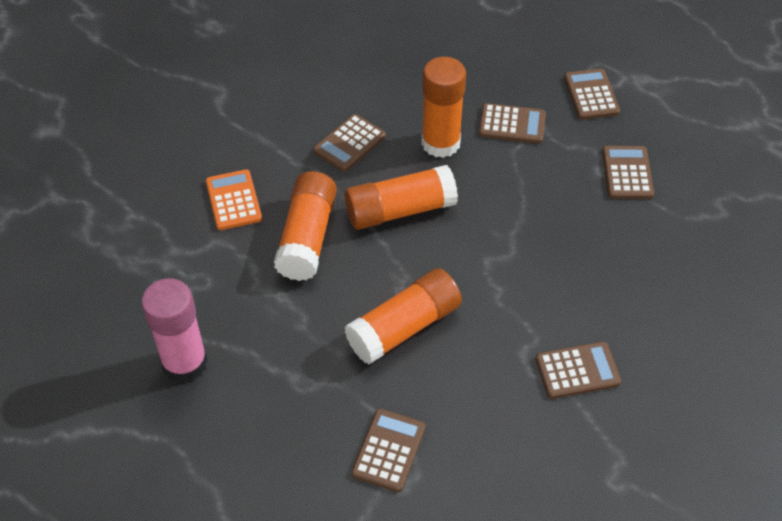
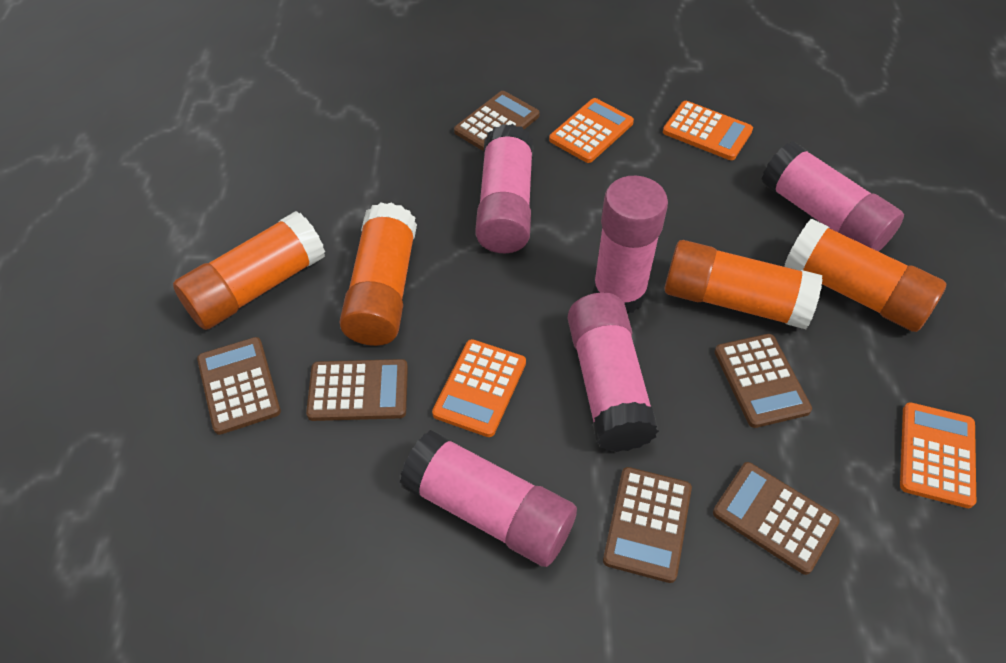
orange calculator: 1 -> 4
pink glue stick: 1 -> 5

